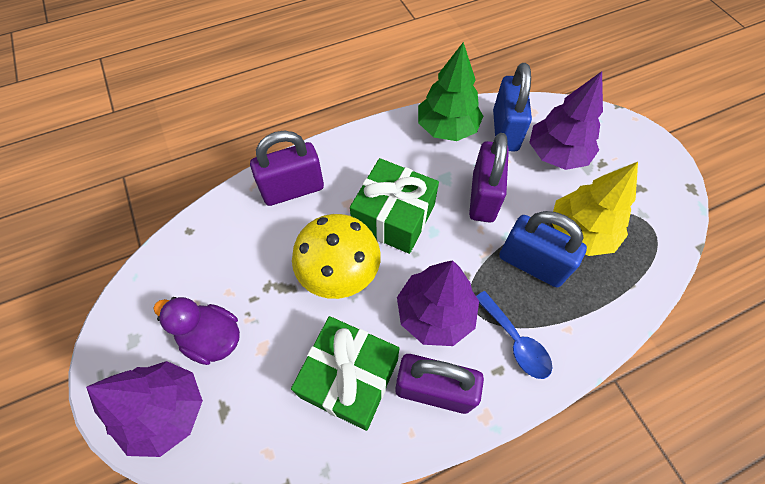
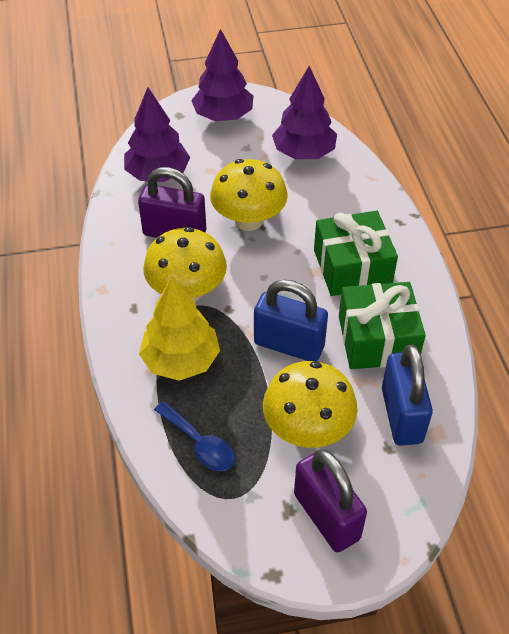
green tree: 1 -> 0
purple duck: 1 -> 0
purple padlock: 3 -> 2
yellow mushroom: 1 -> 3

